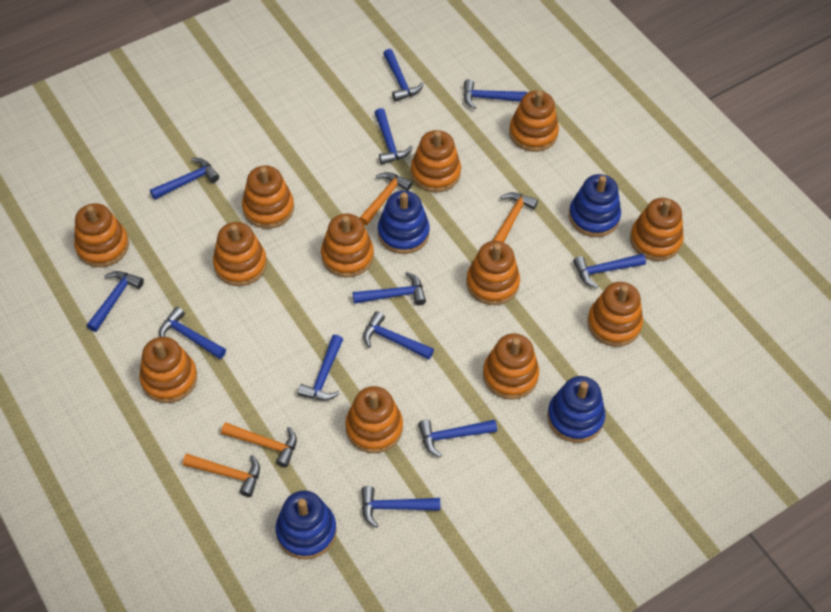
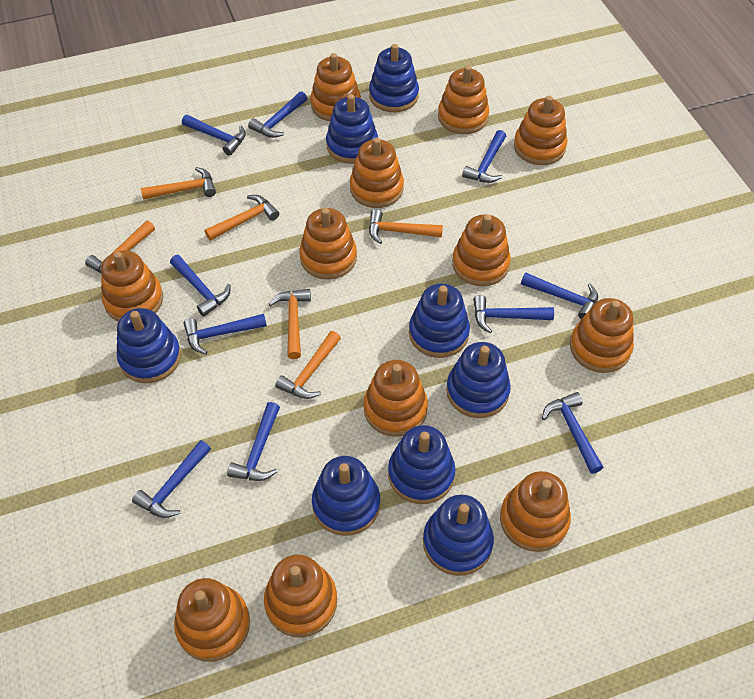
blue hammer: 12 -> 10
blue stacking toy: 4 -> 8
orange hammer: 4 -> 6

